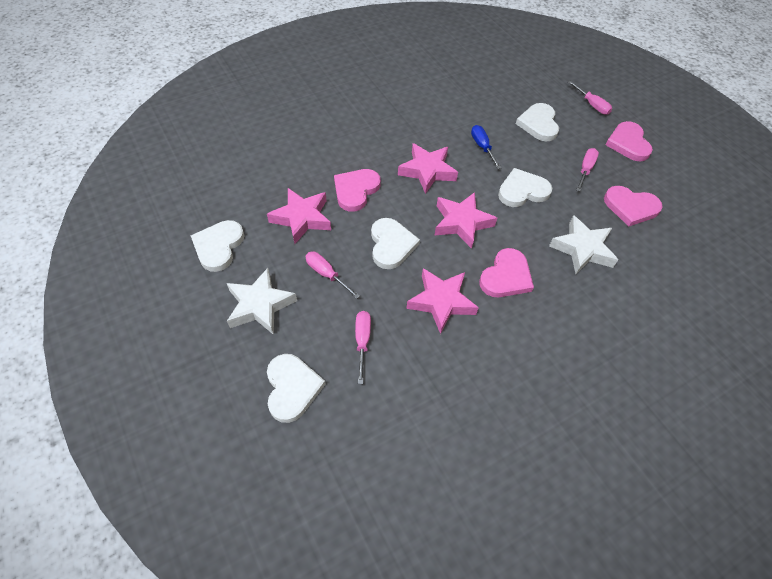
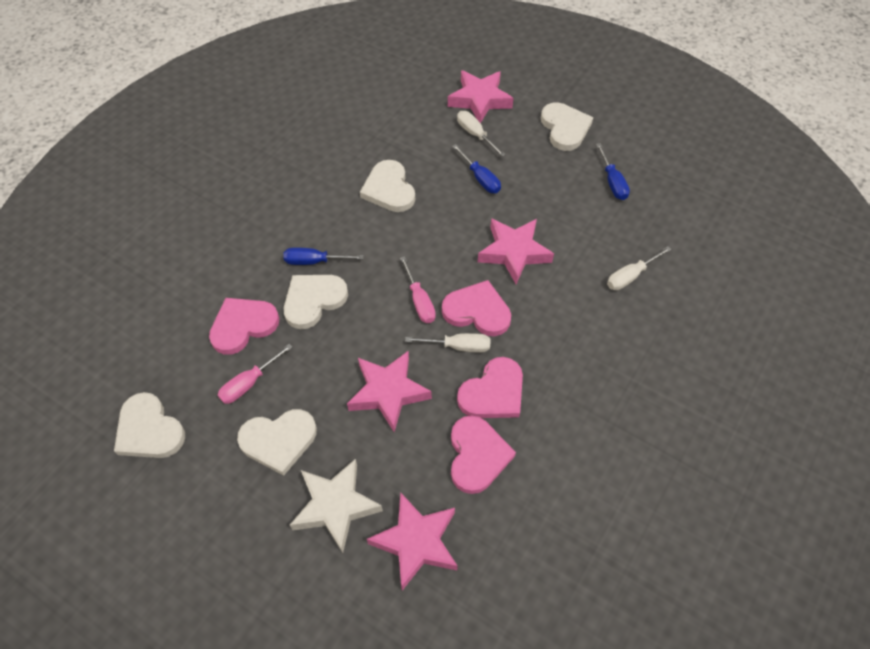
blue screwdriver: 1 -> 3
pink screwdriver: 4 -> 2
white screwdriver: 0 -> 3
white star: 2 -> 1

